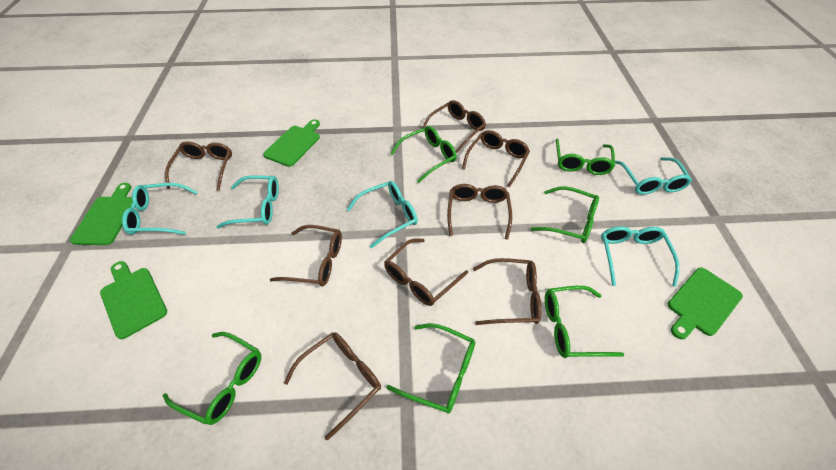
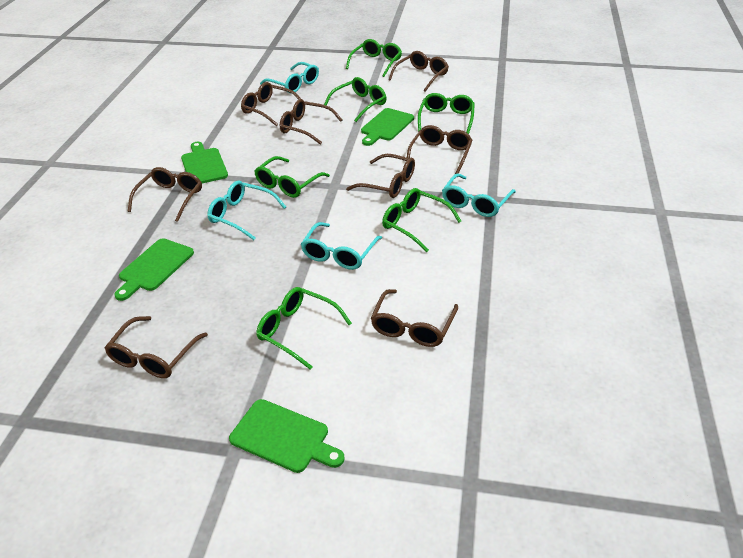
turquoise glasses: 5 -> 4

